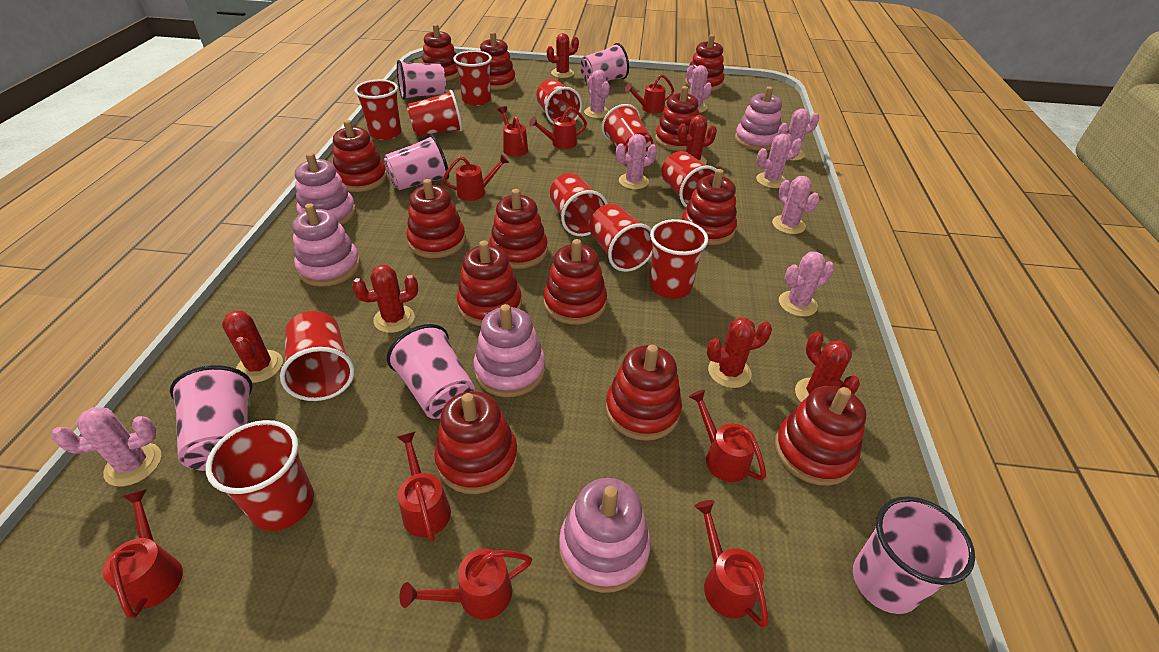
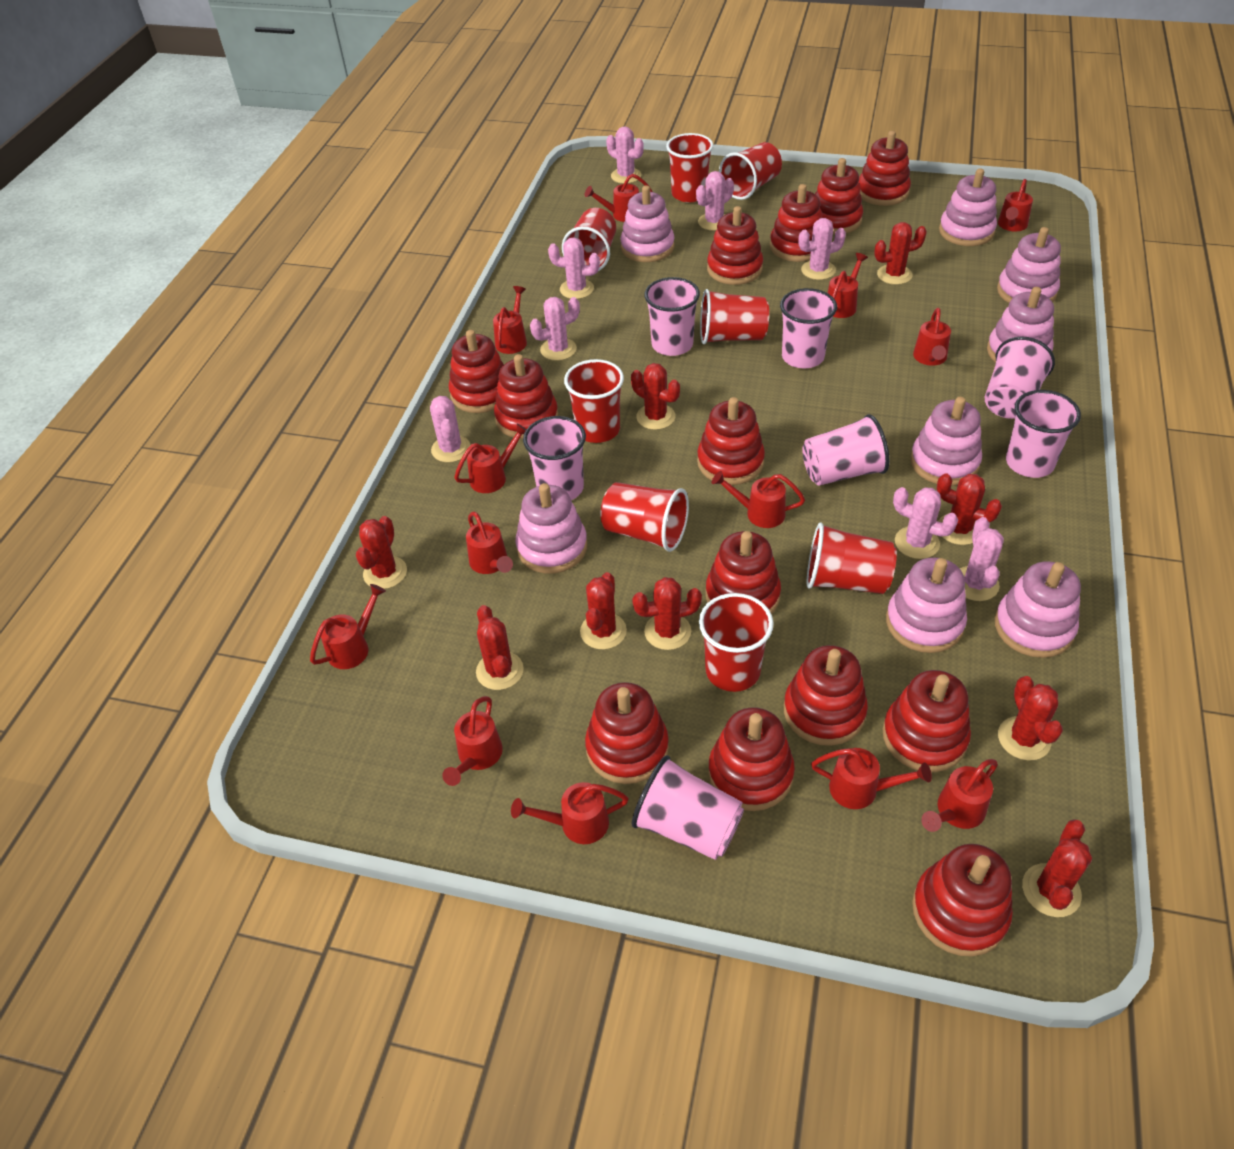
pink cup: 6 -> 7
pink stacking toy: 5 -> 8
red cactus: 6 -> 9
red cup: 11 -> 8
red watering can: 9 -> 13

